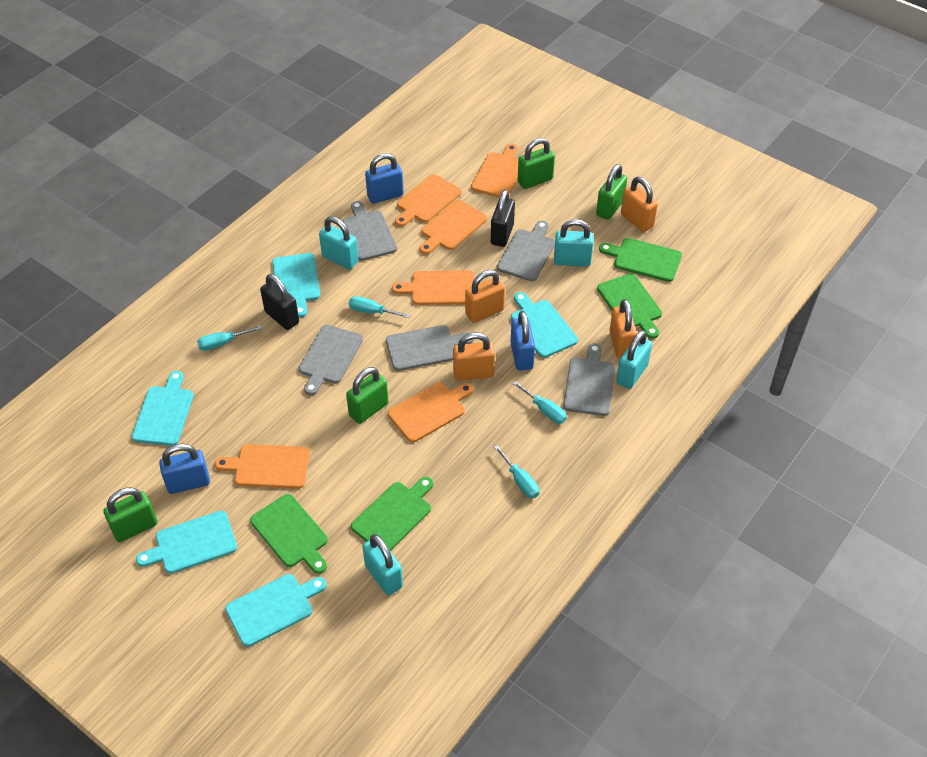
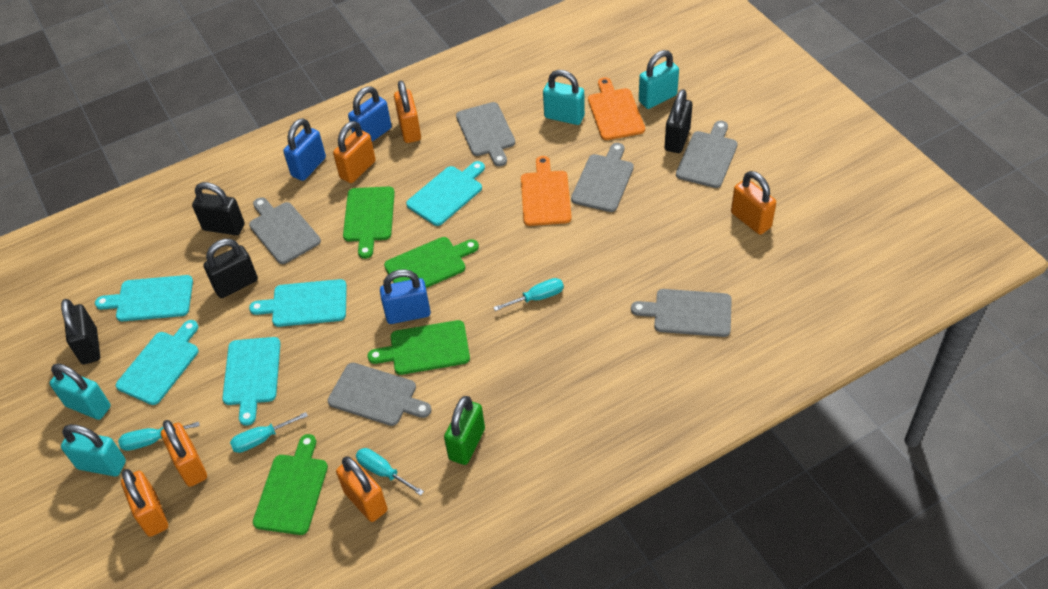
black padlock: 2 -> 4
green padlock: 4 -> 1
grey cutting board: 5 -> 6
orange cutting board: 6 -> 2
orange padlock: 4 -> 6

